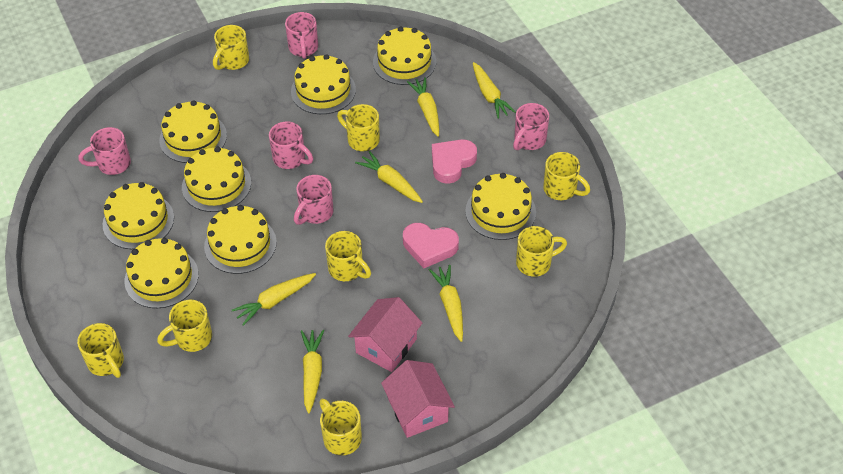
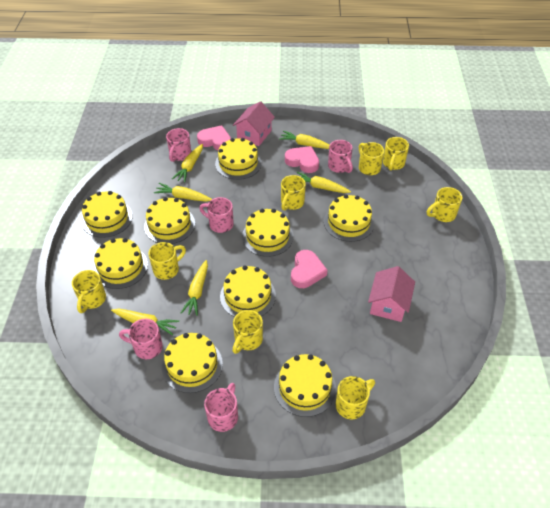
pink heart: 2 -> 3
yellow cake: 8 -> 9

